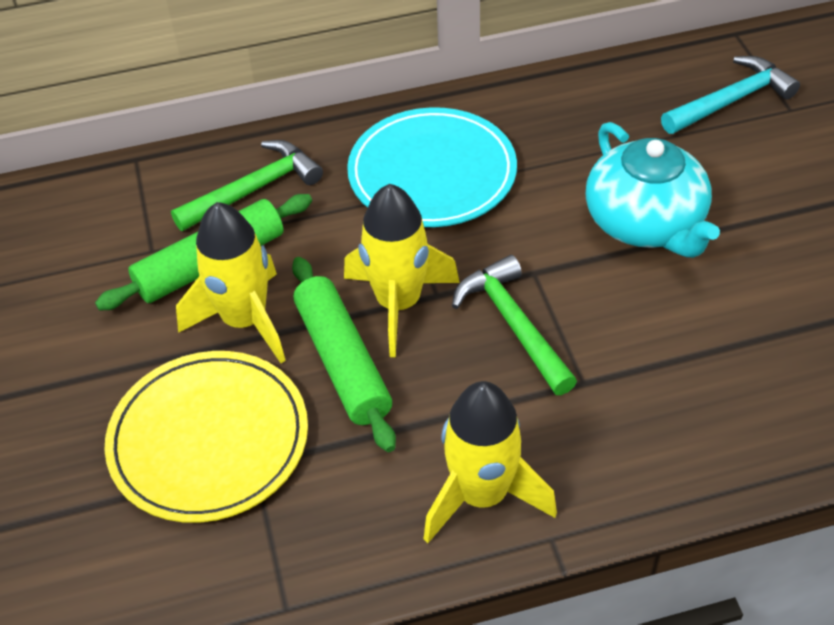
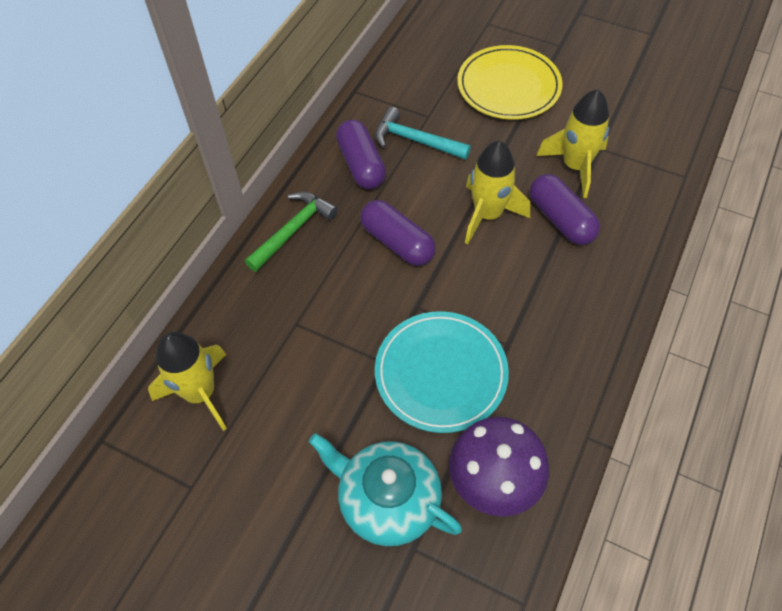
green hammer: 2 -> 1
green rolling pin: 2 -> 0
purple capsule: 0 -> 3
purple mushroom: 0 -> 1

